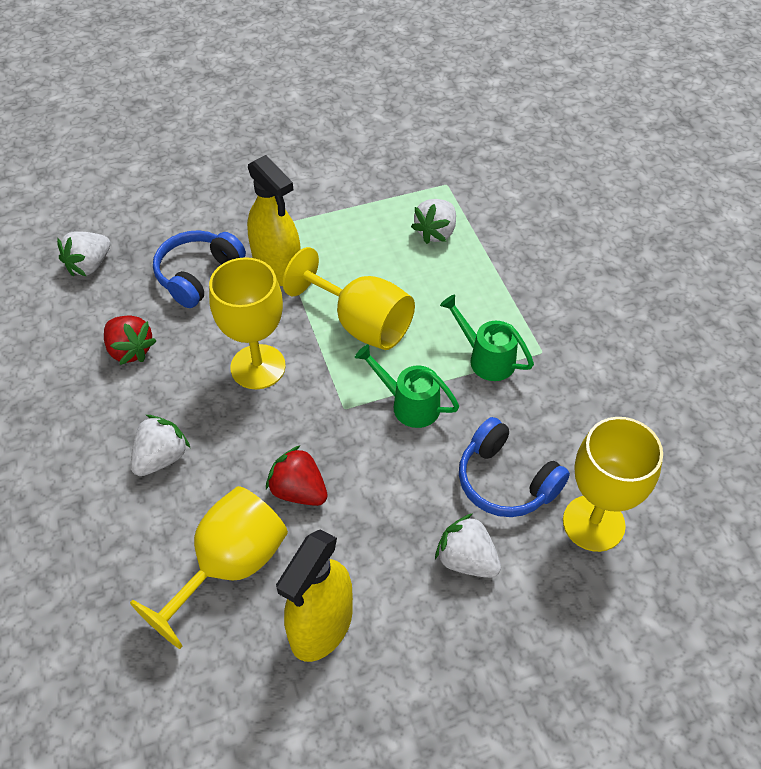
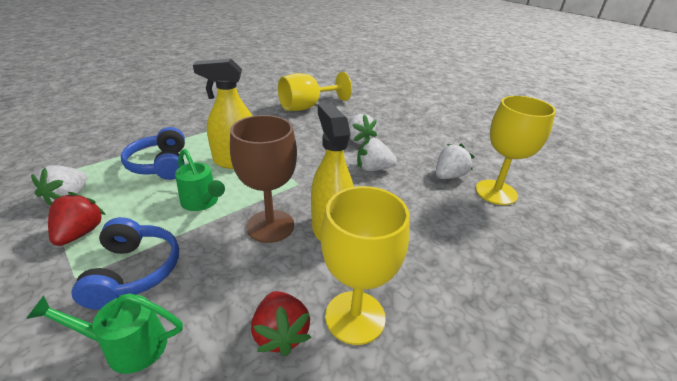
brown goblet: 0 -> 1
yellow goblet: 4 -> 3

